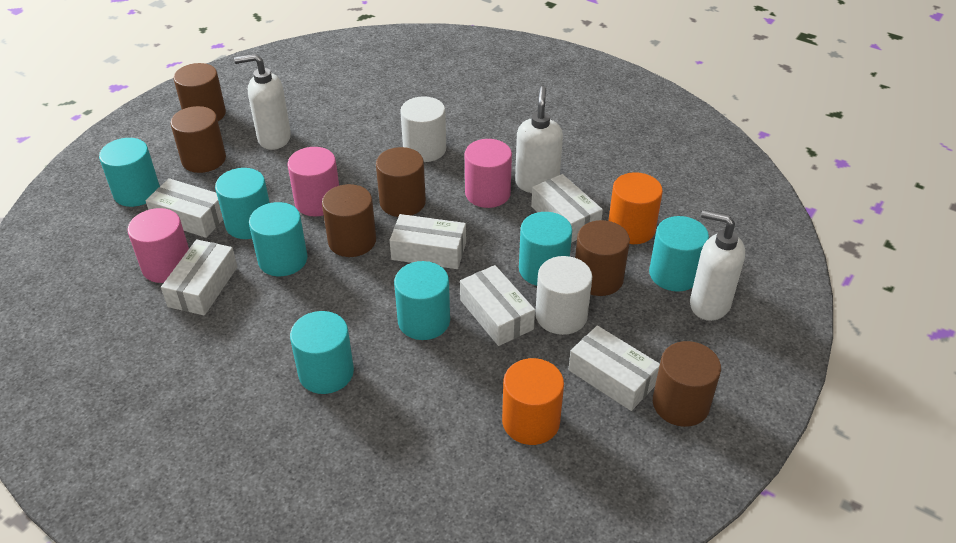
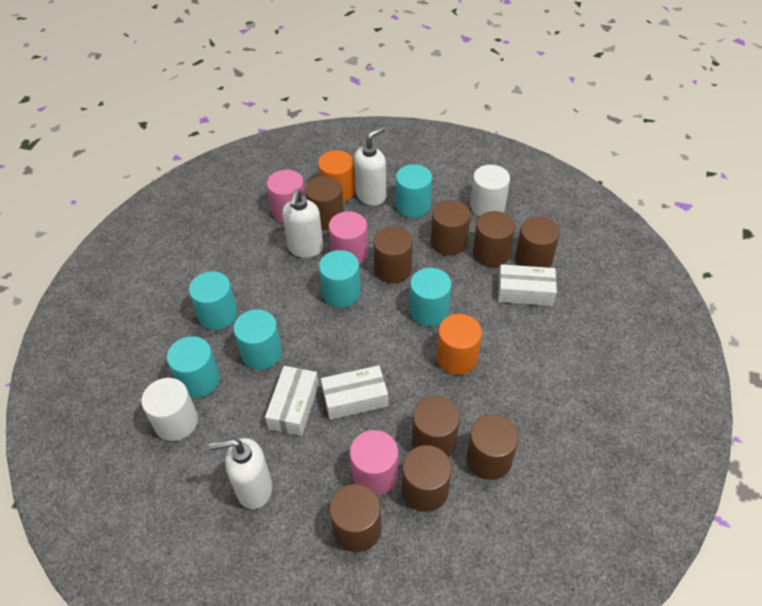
brown cylinder: 6 -> 9
turquoise cylinder: 7 -> 6
white box: 6 -> 3

